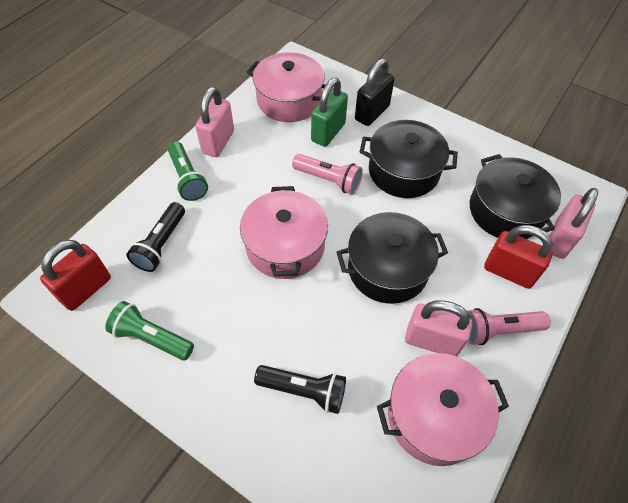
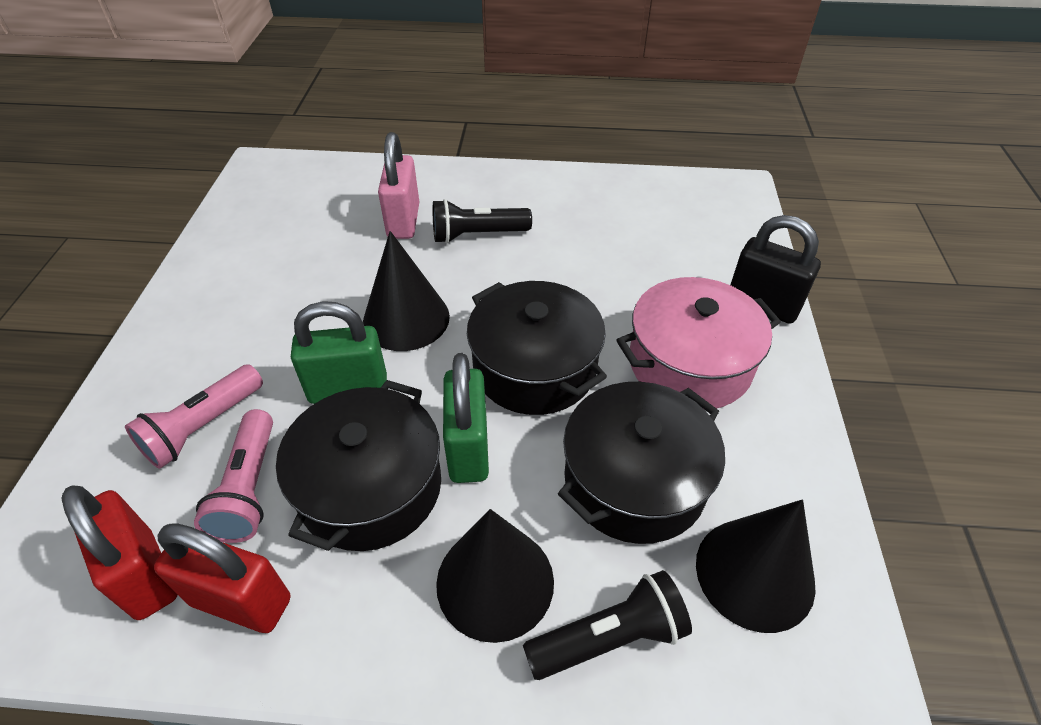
black cone: 0 -> 3
green flashlight: 2 -> 0
green padlock: 1 -> 2
pink padlock: 3 -> 1
pink pot: 3 -> 1

